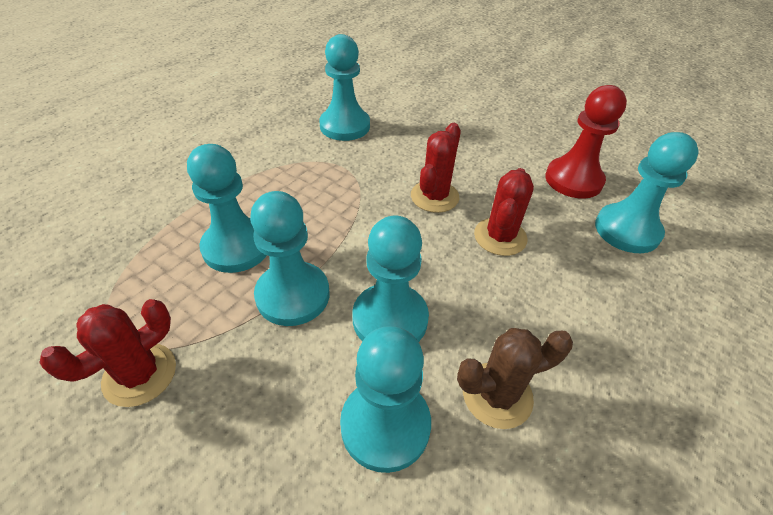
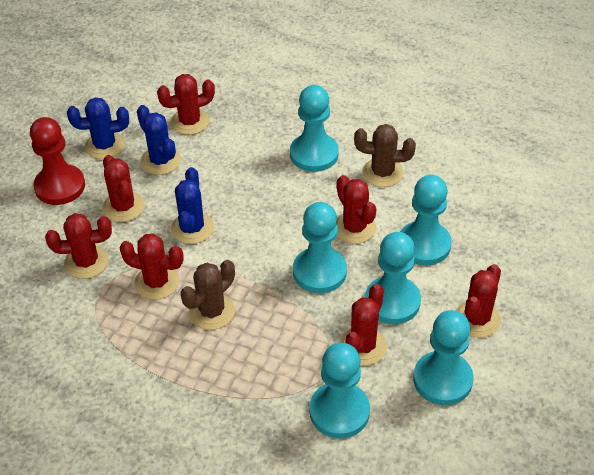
blue cactus: 0 -> 3
brown cactus: 1 -> 2
red cactus: 3 -> 7

